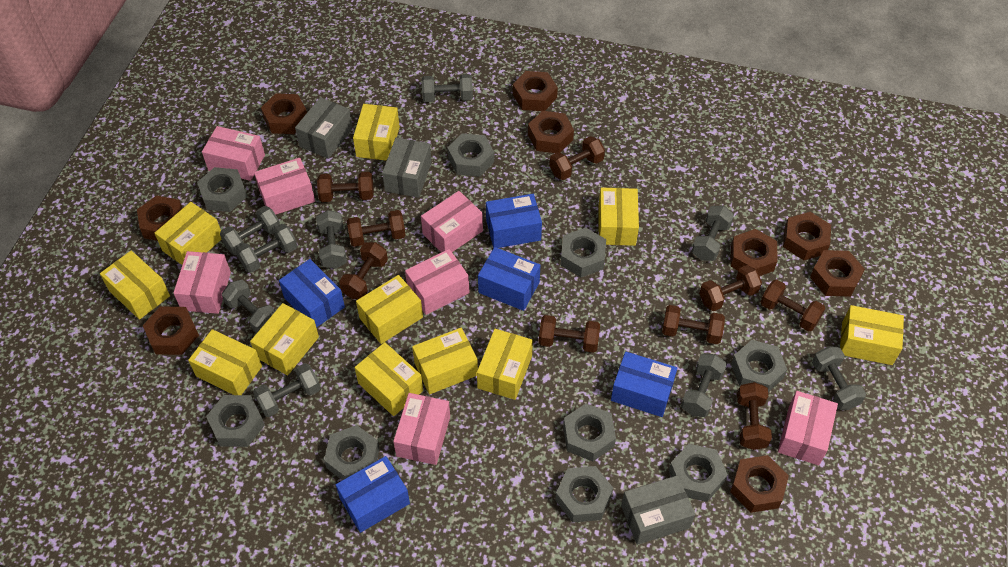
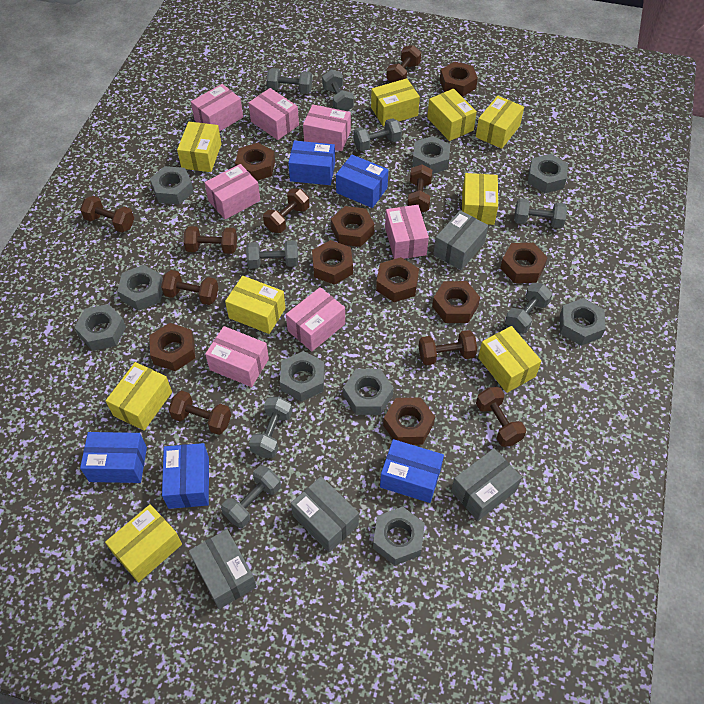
grey box: 3 -> 4
grey dumbbell: 9 -> 8
yellow box: 11 -> 9

